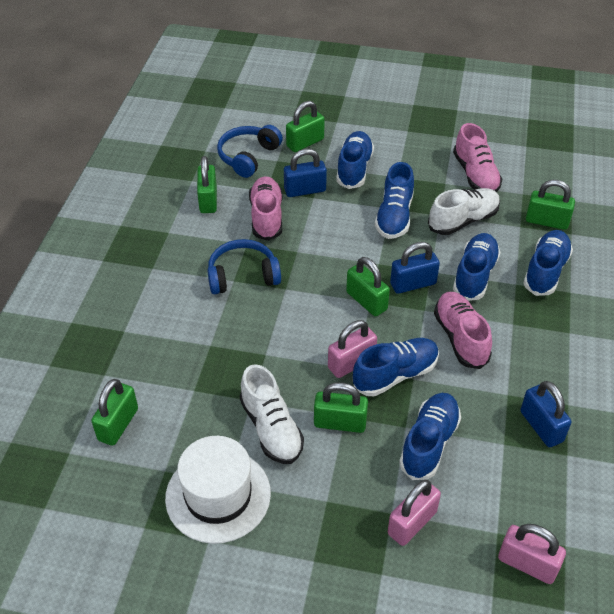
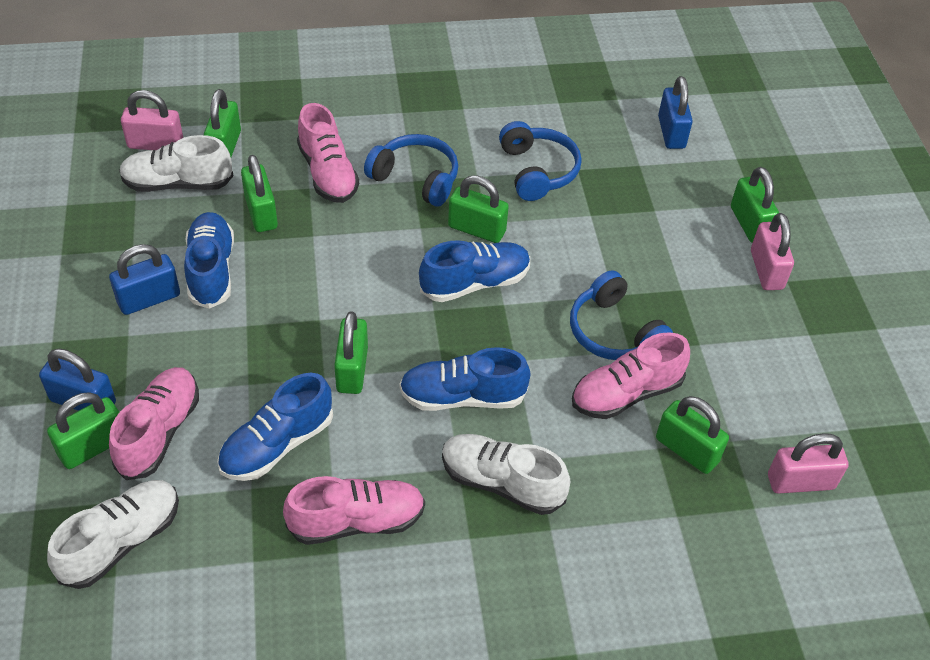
blue headphones: 2 -> 3
blue shoe: 6 -> 4
green padlock: 6 -> 7
pink shoe: 3 -> 4
white hat: 1 -> 0
white shoe: 2 -> 3

